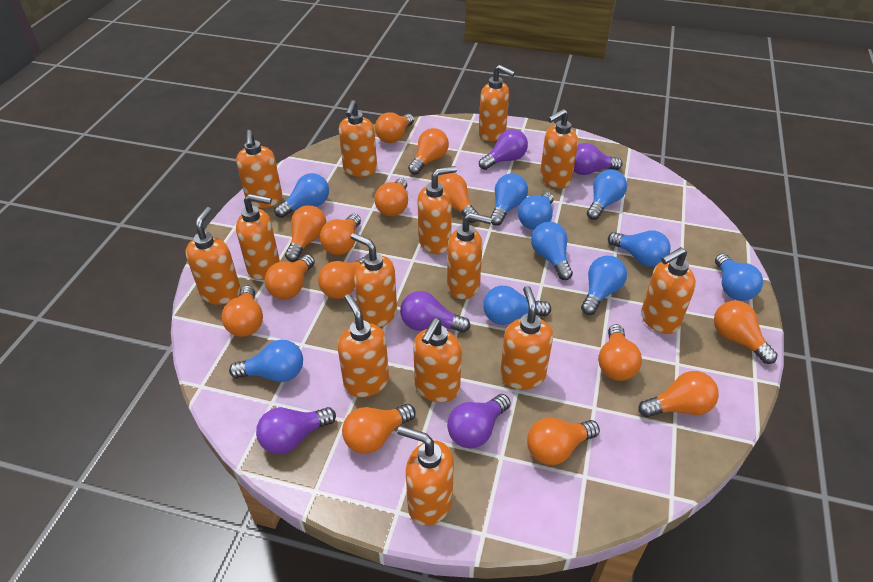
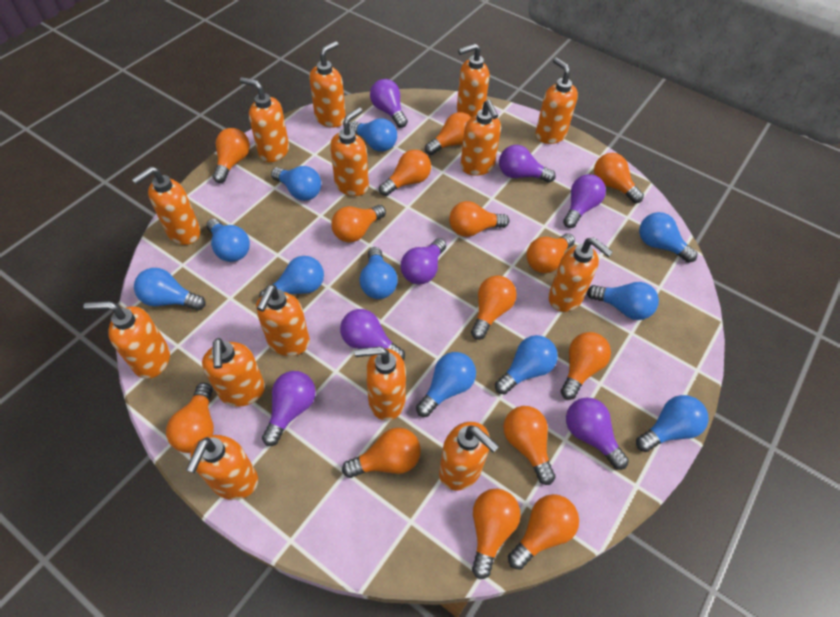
blue light bulb: 10 -> 11
purple light bulb: 5 -> 7

